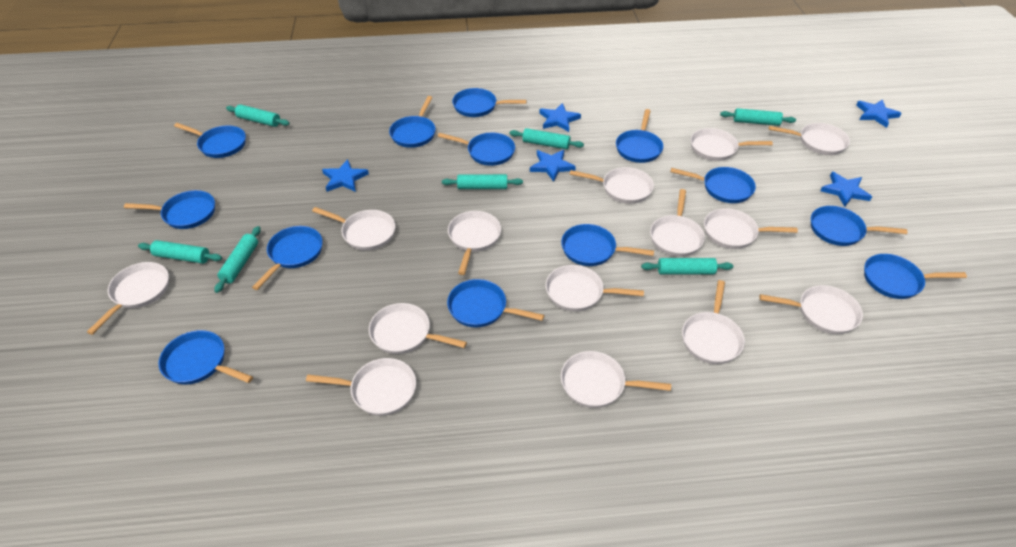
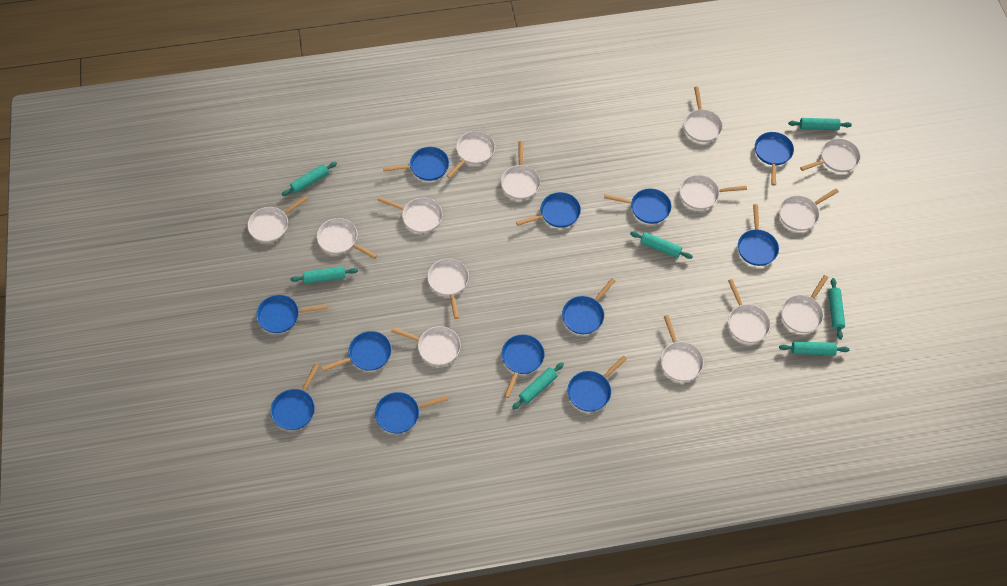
blue pan: 13 -> 12
blue star: 5 -> 0

